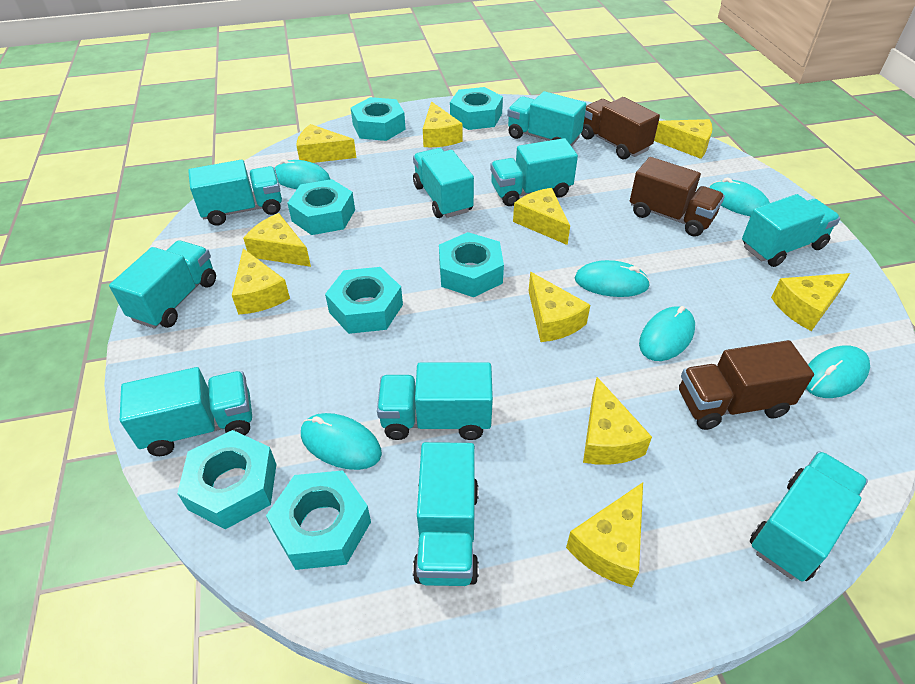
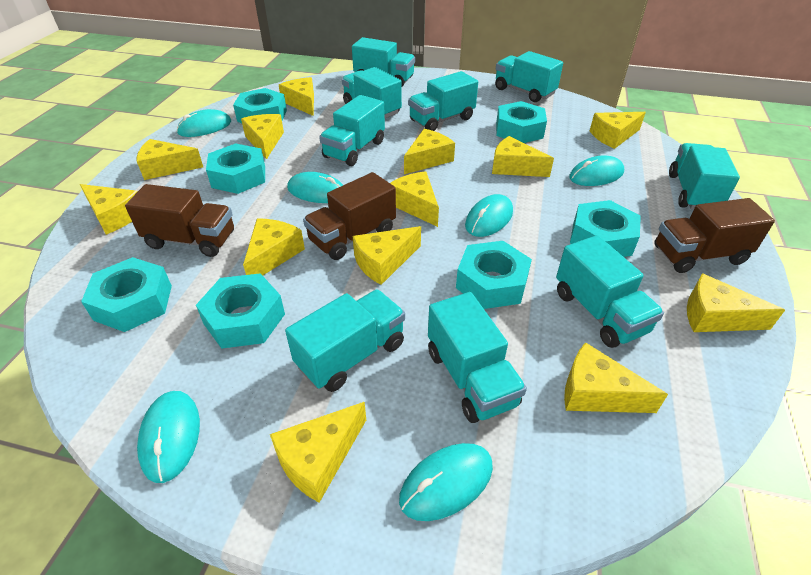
turquoise truck: 10 -> 9
yellow cheese: 10 -> 13

